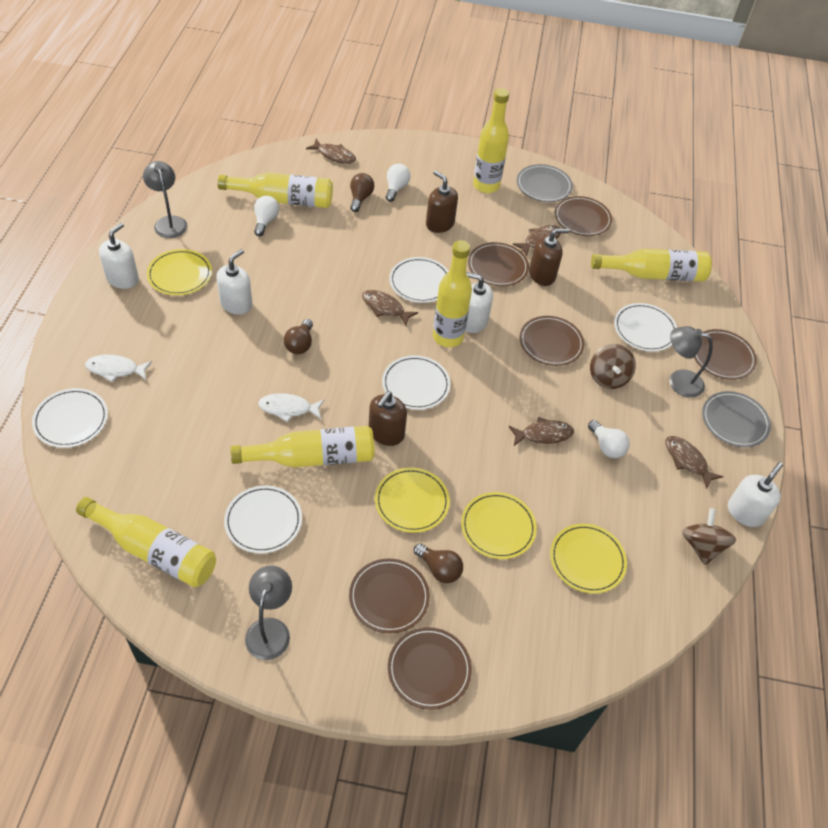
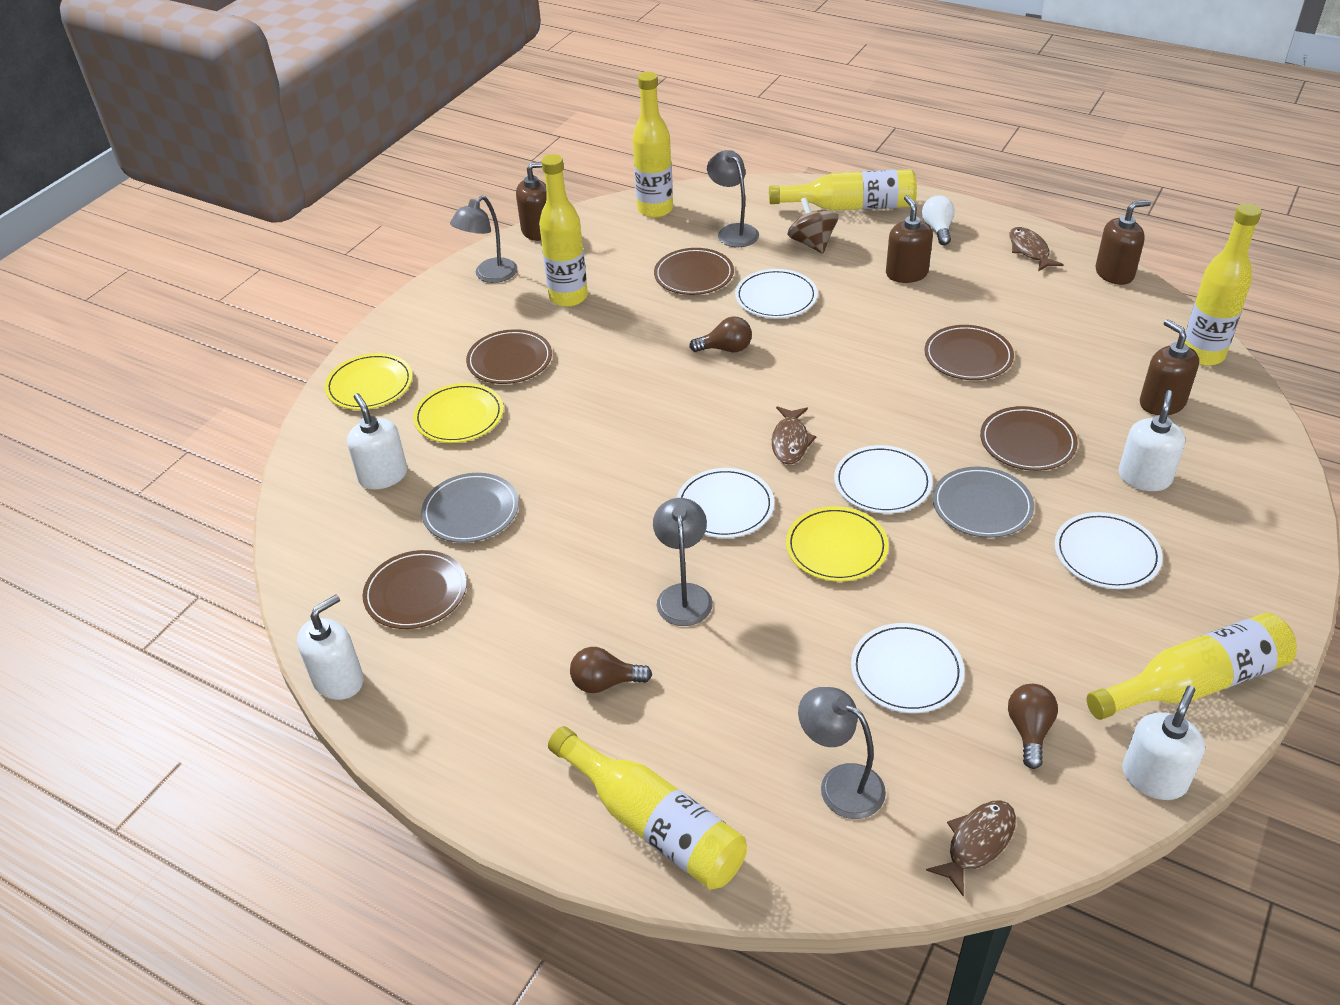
brown fish: 5 -> 3
brown plate: 6 -> 5
brown soap dispenser: 3 -> 4
brown spinning top: 2 -> 1
grey lamp: 3 -> 4
white fish: 2 -> 0
white light bulb: 3 -> 1
yellow plate: 4 -> 3

